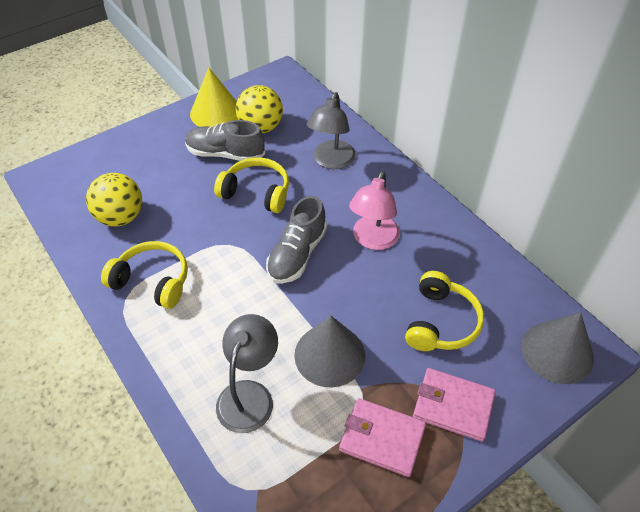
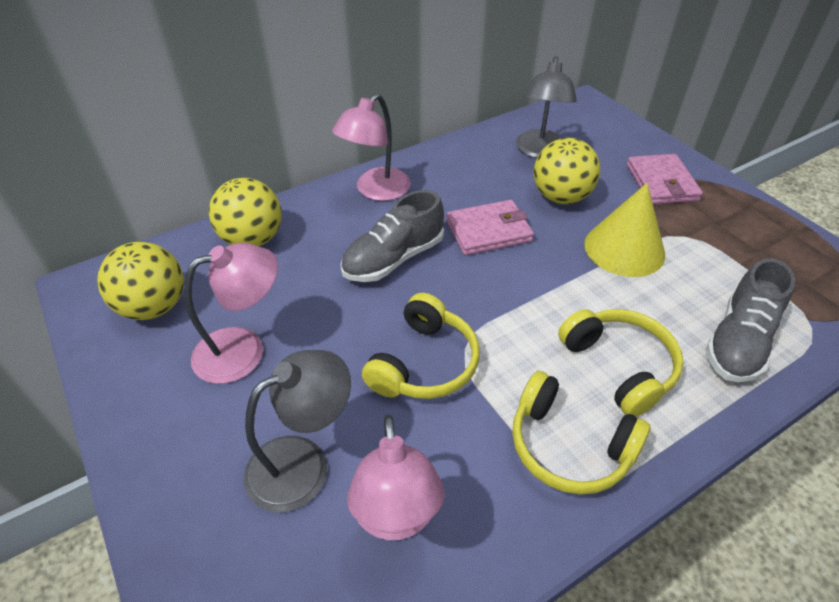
grey cone: 2 -> 0
pink lamp: 1 -> 3
yellow ball: 2 -> 3

